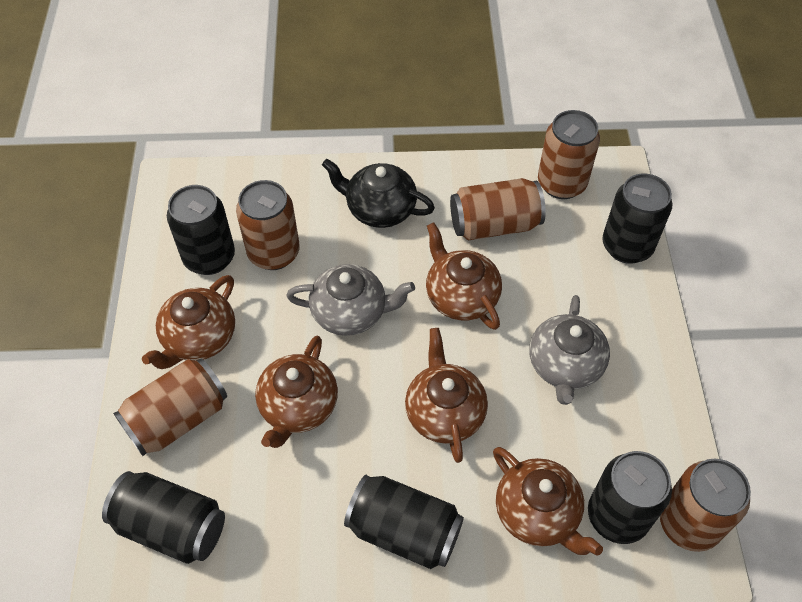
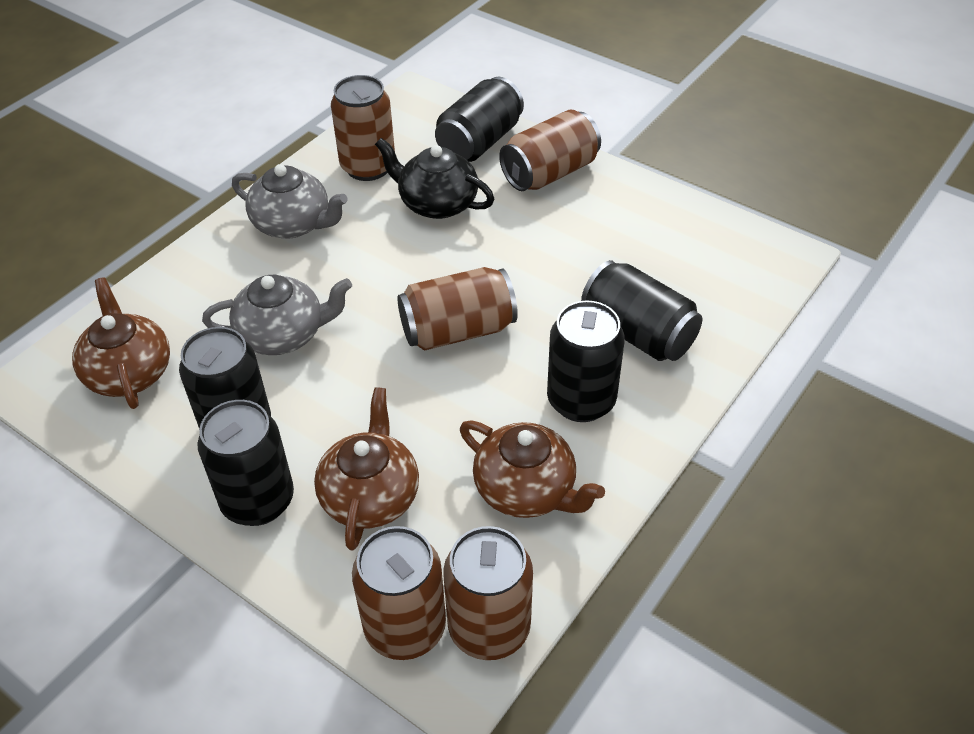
brown teapot: 5 -> 3

